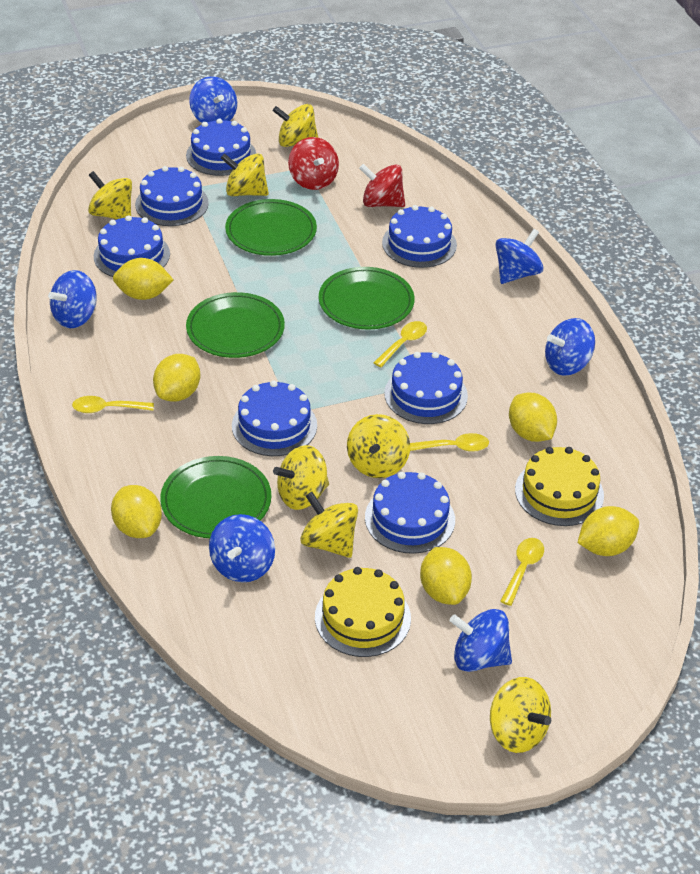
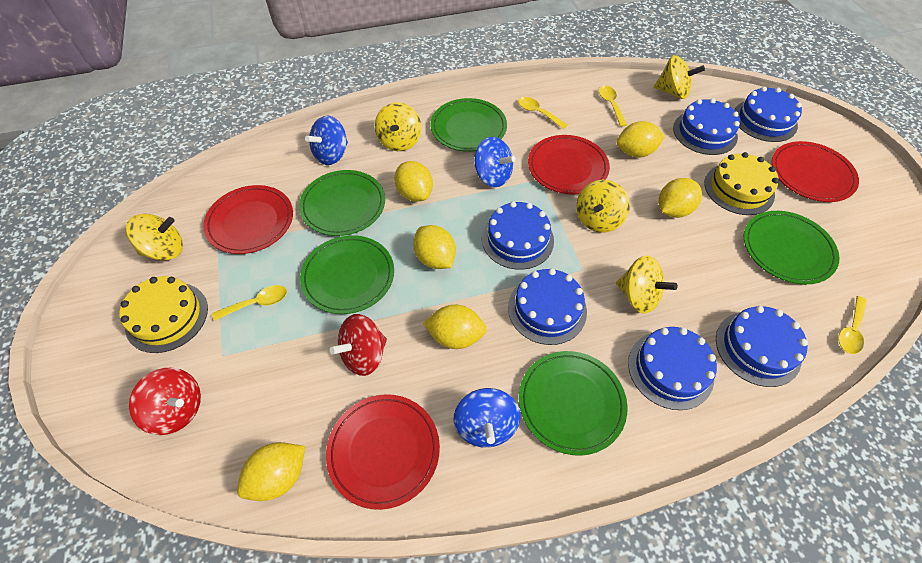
blue cake: 7 -> 6
blue spinning top: 6 -> 3
green plate: 4 -> 5
red plate: 0 -> 4
yellow spinning top: 7 -> 5

